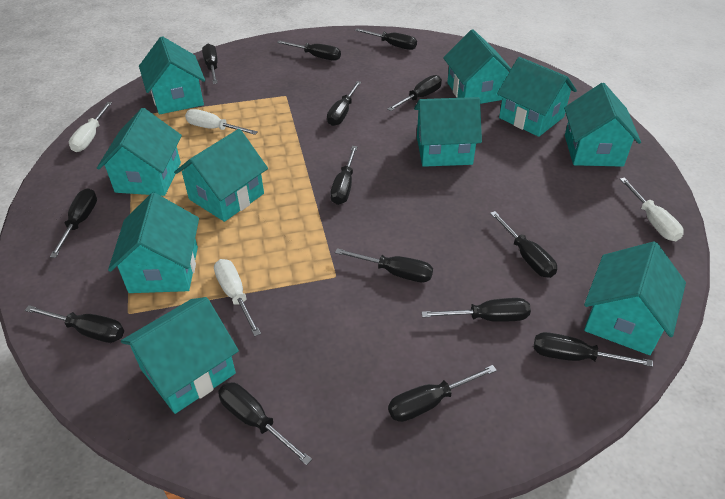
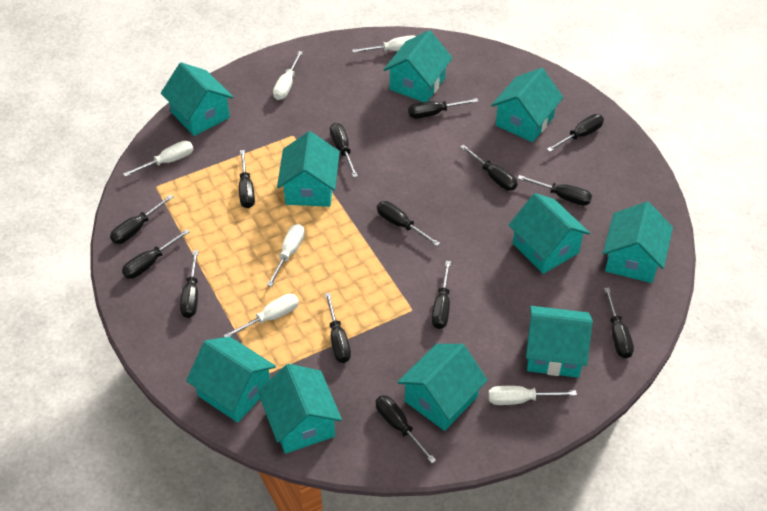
white screwdriver: 4 -> 6

